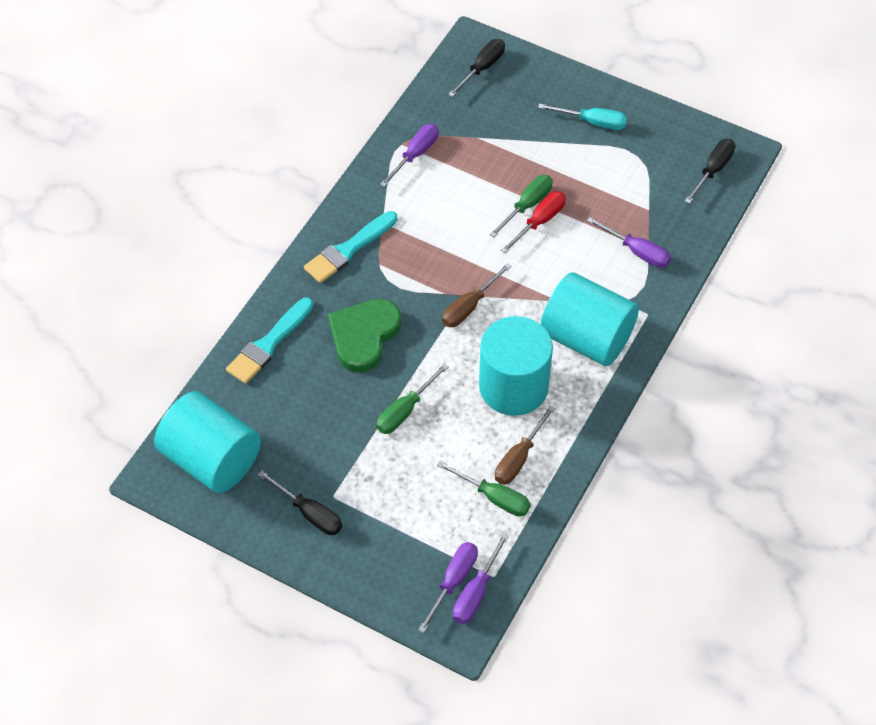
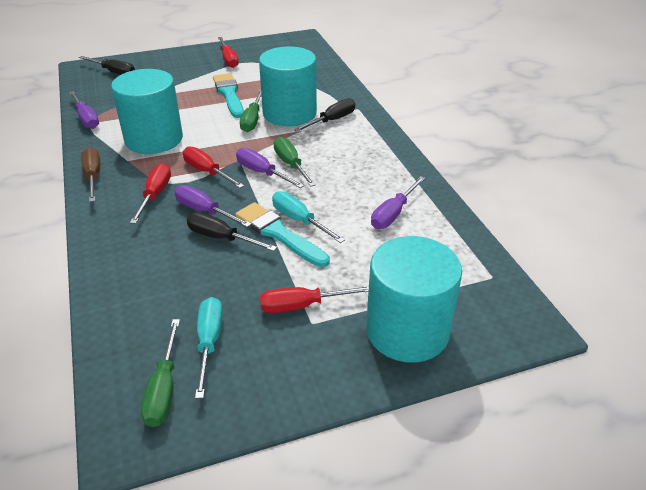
brown screwdriver: 2 -> 1
green heart: 1 -> 0
red screwdriver: 1 -> 4
turquoise screwdriver: 1 -> 2

